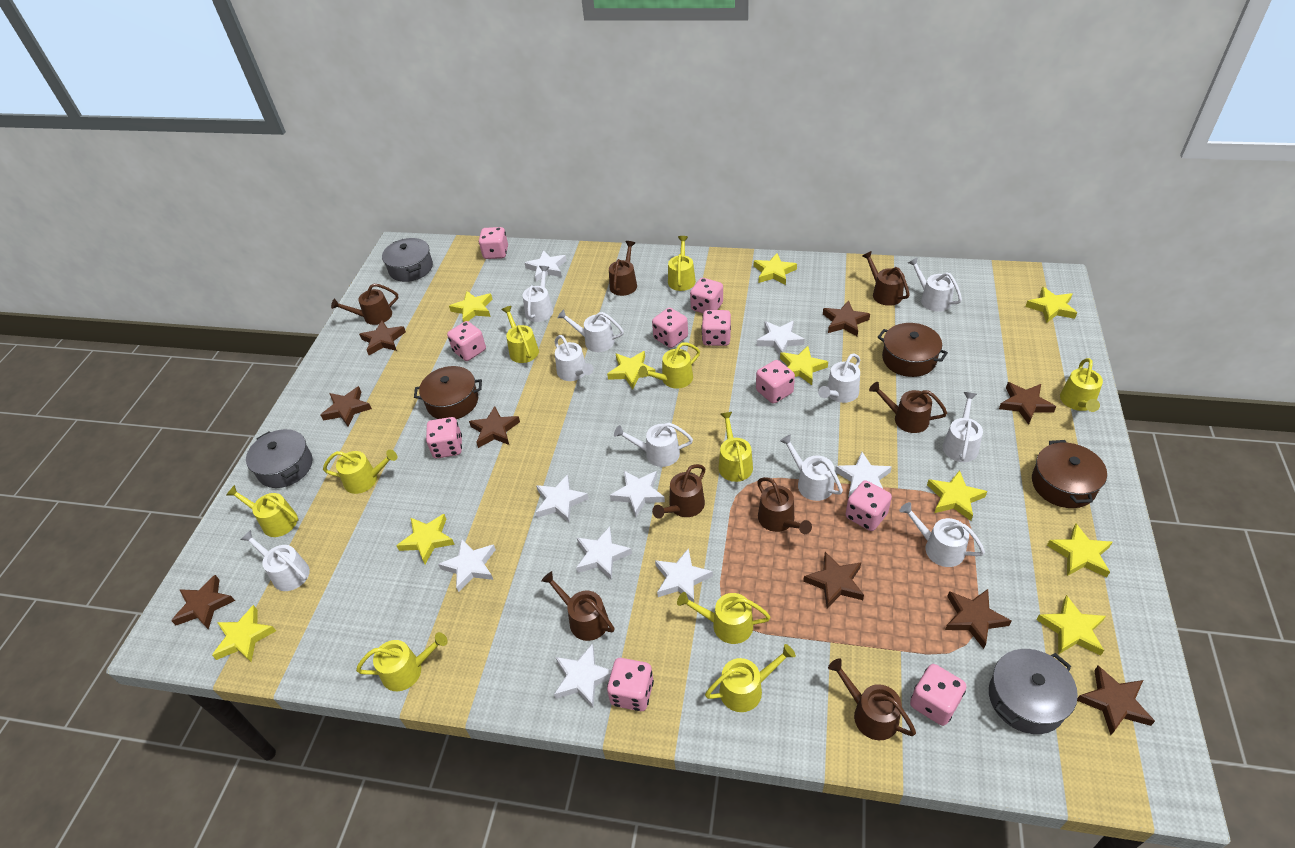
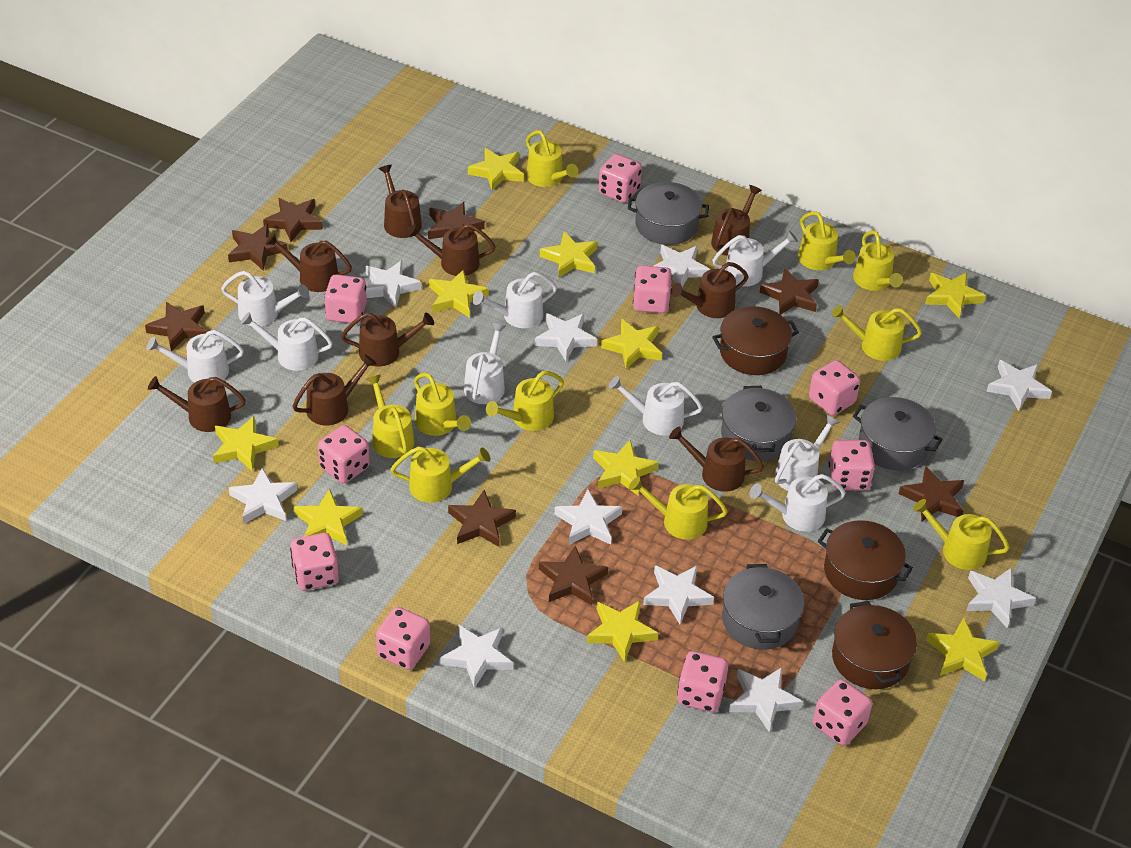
brown star: 9 -> 8
brown watering can: 8 -> 9
grey pot: 3 -> 4
white star: 9 -> 10
white watering can: 10 -> 9

